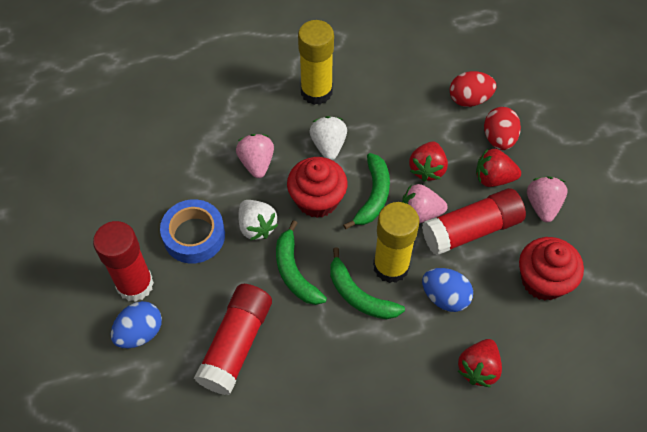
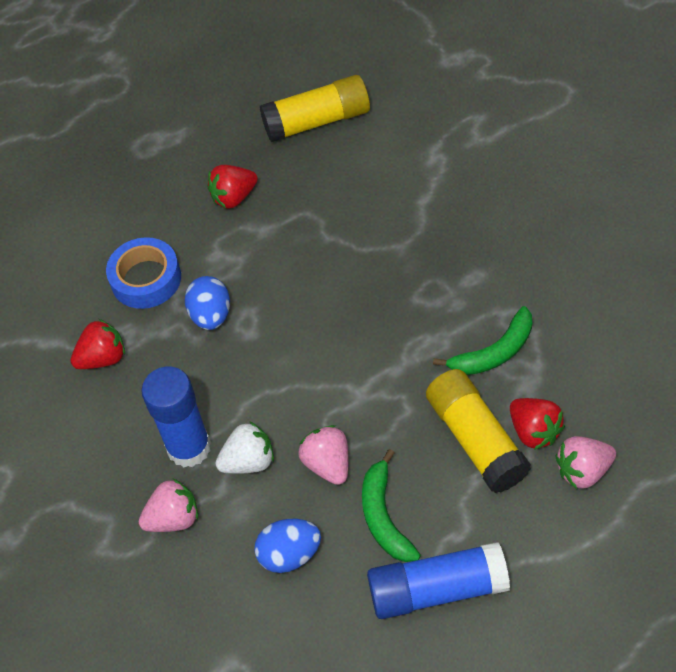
blue glue stick: 0 -> 2
green banana: 3 -> 2
red cupcake: 2 -> 0
red egg: 2 -> 0
red glue stick: 3 -> 0
white strawberry: 2 -> 1

